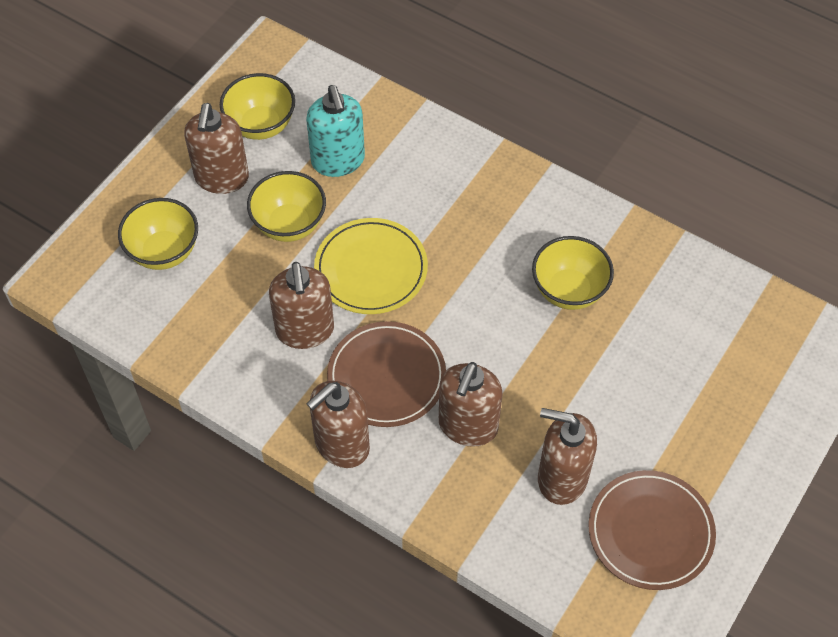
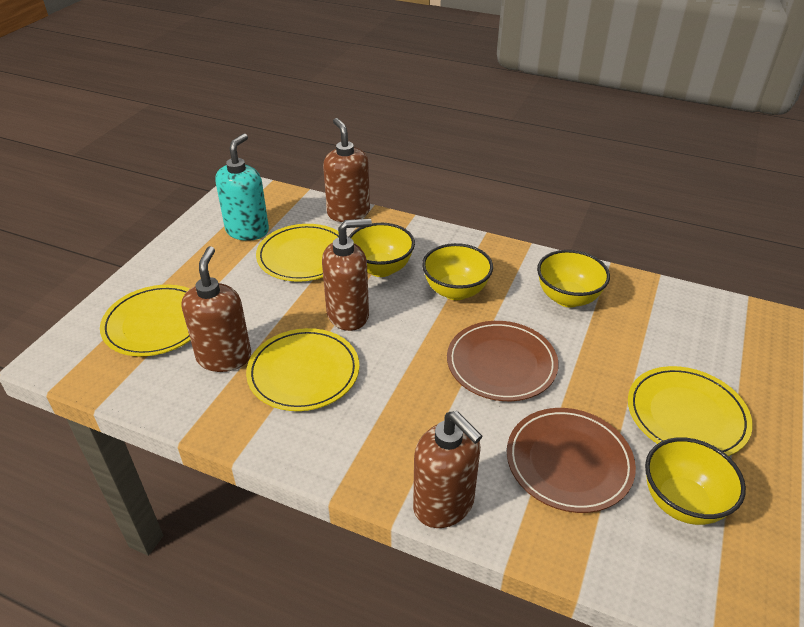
brown soap dispenser: 5 -> 4
yellow plate: 1 -> 4

